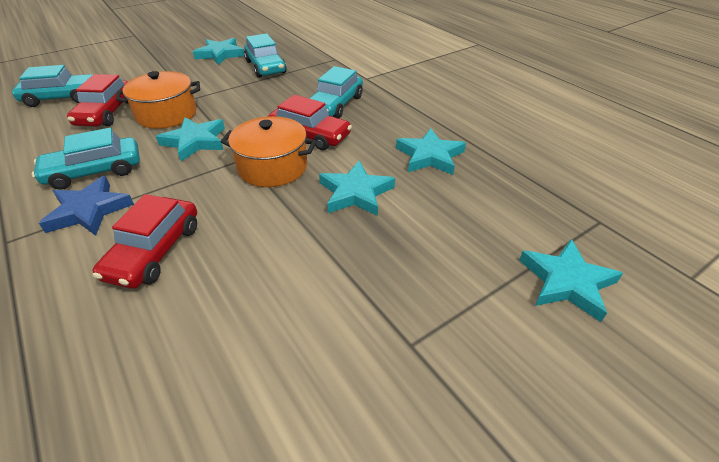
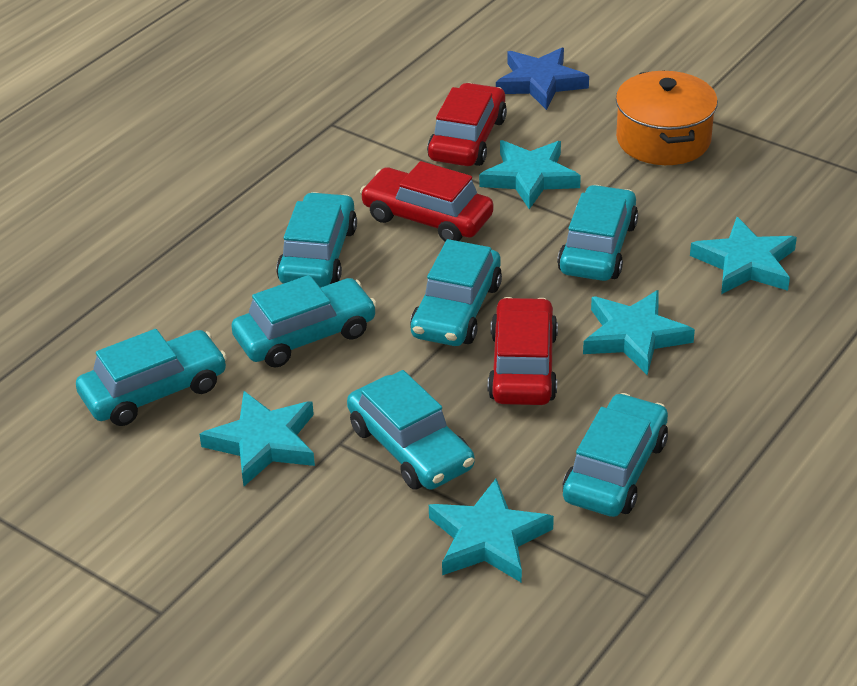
orange pot: 2 -> 1
turquoise car: 4 -> 7

